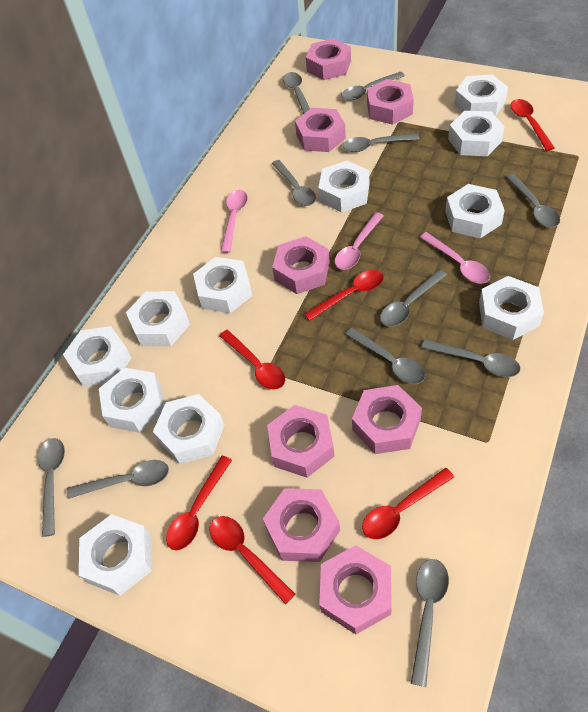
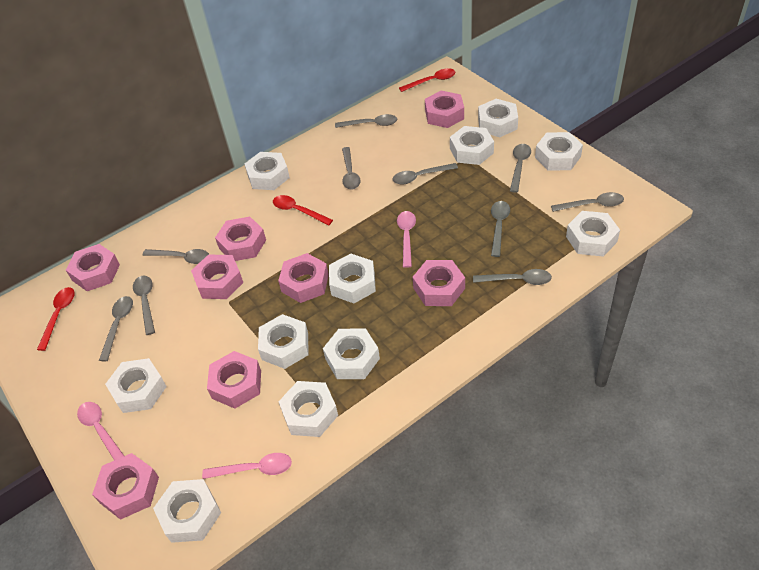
grey spoon: 11 -> 10
red spoon: 6 -> 3

